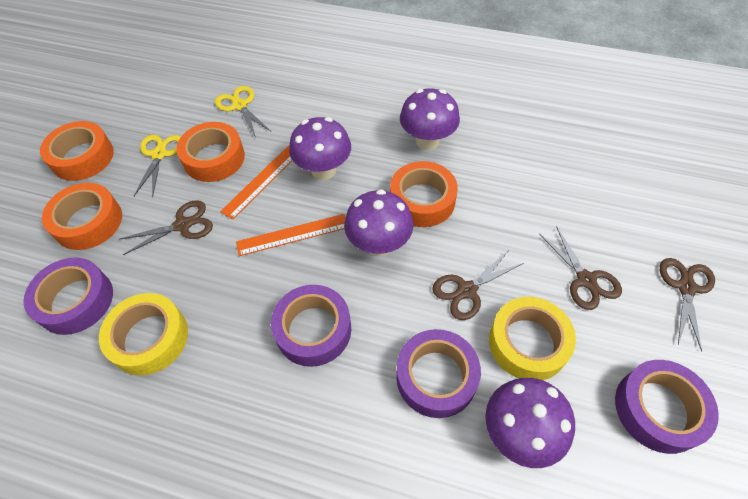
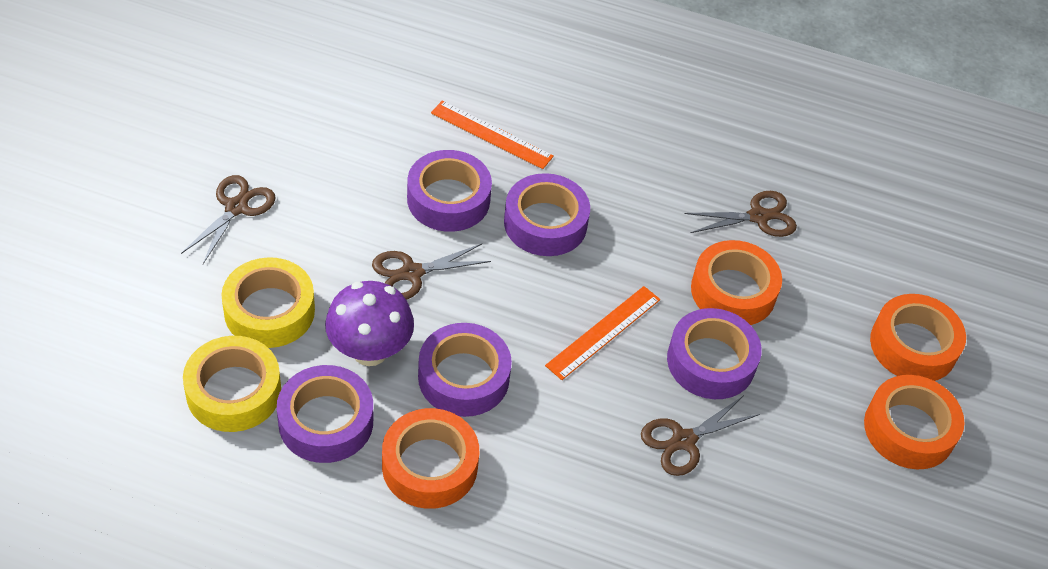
purple mushroom: 4 -> 1
purple tape: 4 -> 5
yellow scissors: 2 -> 0

